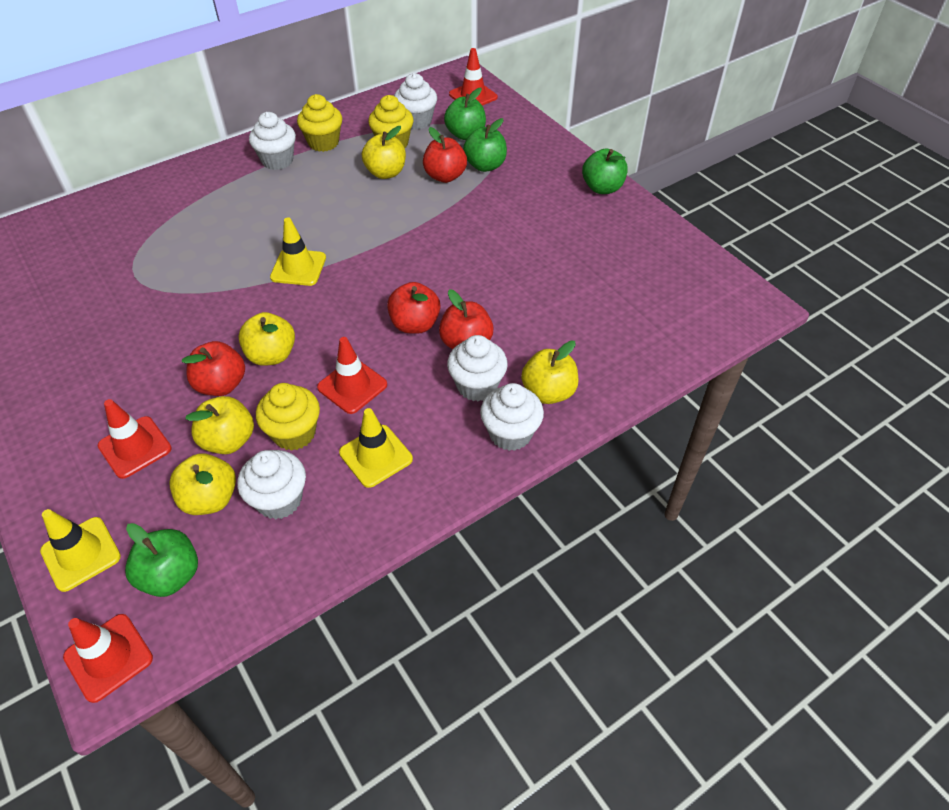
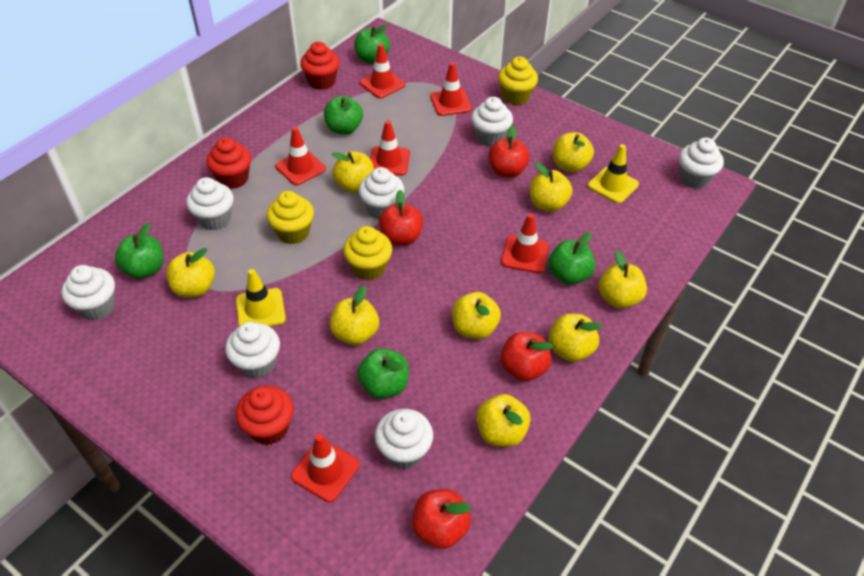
green apple: 4 -> 5
red cupcake: 0 -> 3
red traffic cone: 4 -> 6
white cupcake: 5 -> 7
yellow apple: 5 -> 9
yellow traffic cone: 3 -> 2

